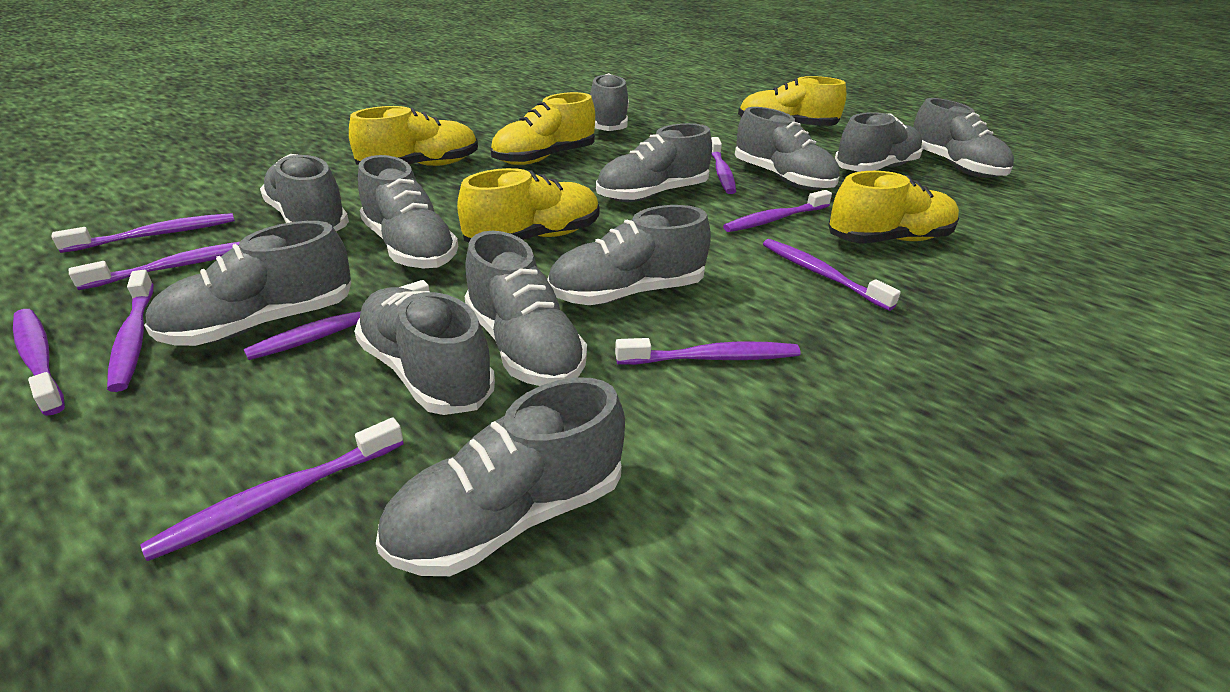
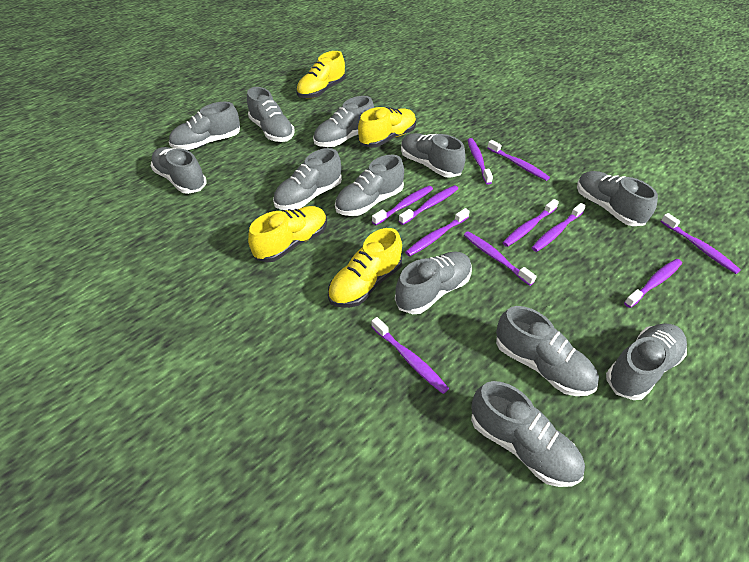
purple toothbrush: 10 -> 11
yellow shoe: 5 -> 4

